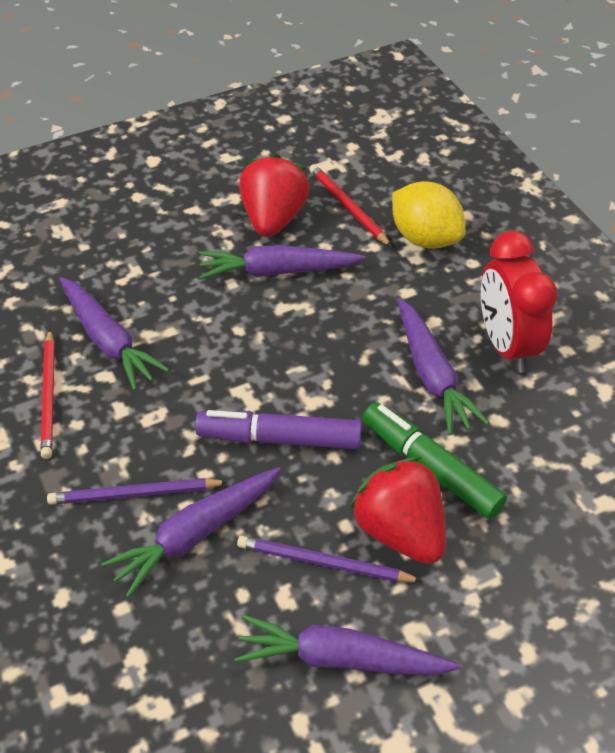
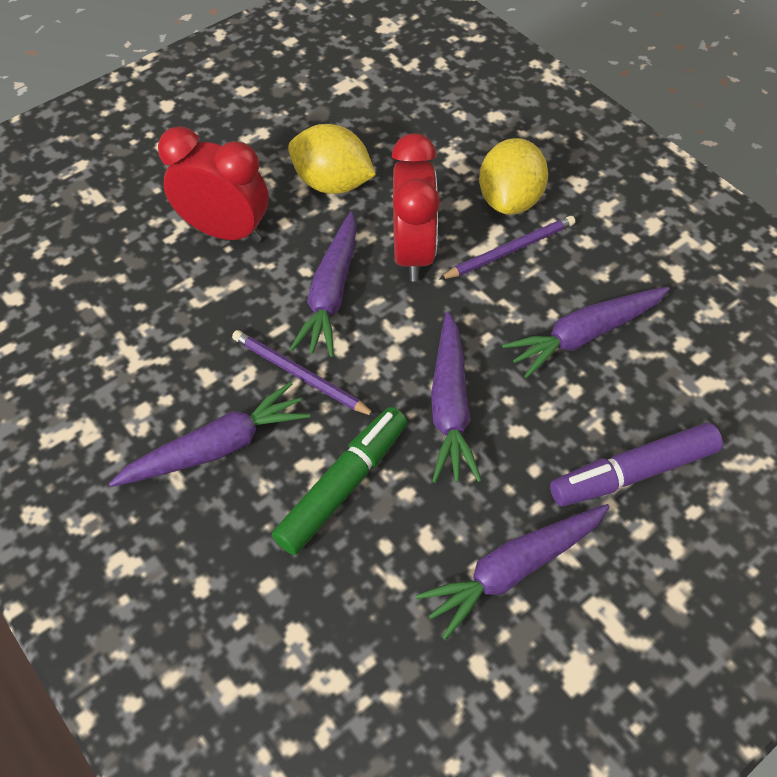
red clock: 1 -> 2
red pencil: 2 -> 0
red strawberry: 2 -> 0
yellow lemon: 1 -> 2

